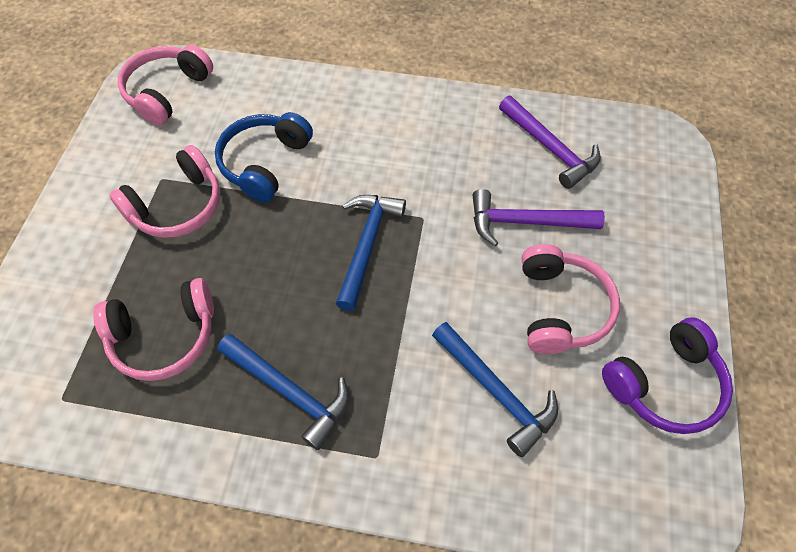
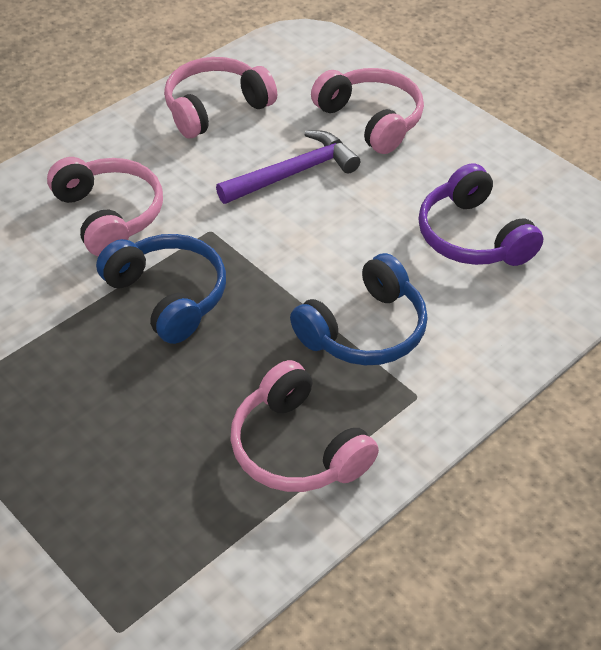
blue hammer: 3 -> 0
blue headphones: 1 -> 2
purple hammer: 2 -> 1

